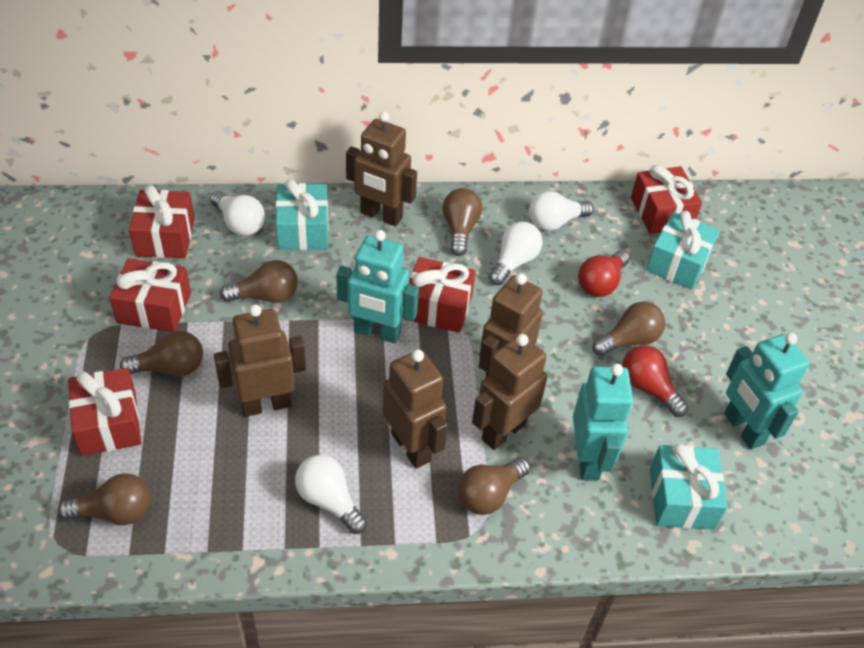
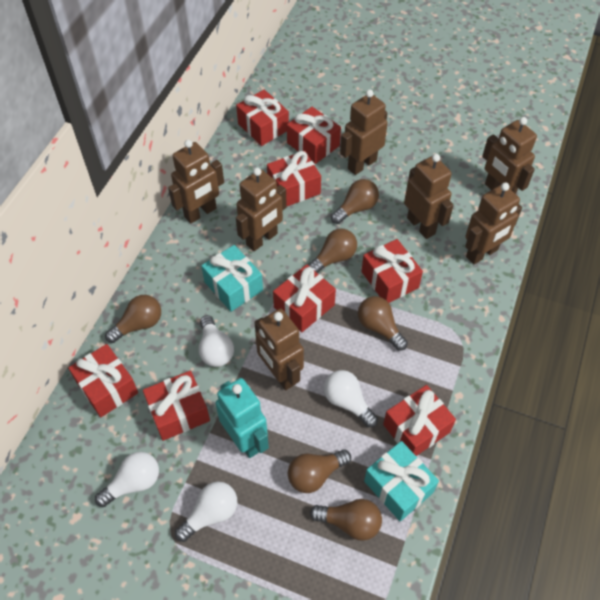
brown robot: 5 -> 7
red gift: 5 -> 8
red light bulb: 2 -> 0
turquoise gift: 3 -> 2
turquoise robot: 3 -> 1

